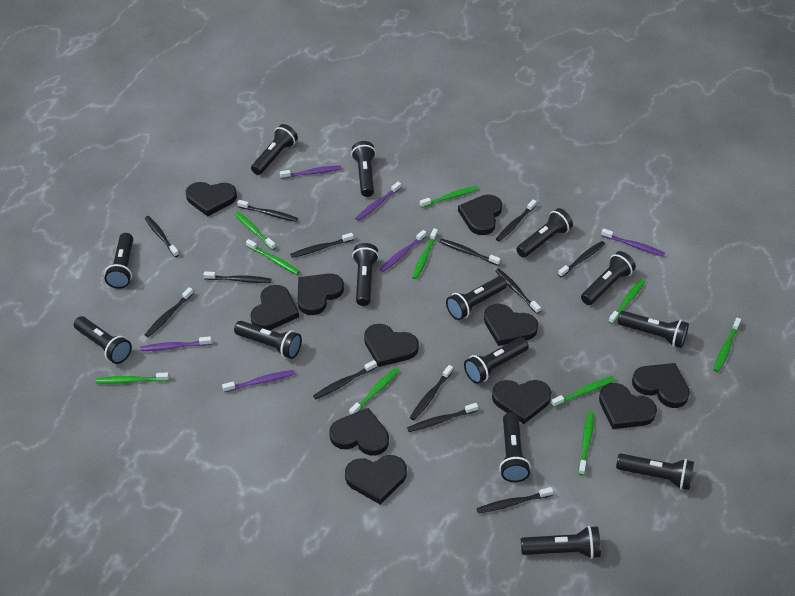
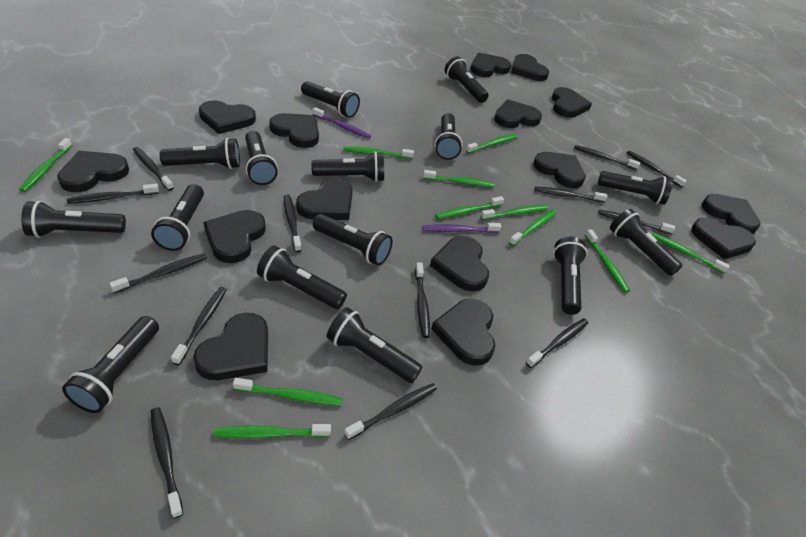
black flashlight: 14 -> 15
black heart: 11 -> 15
green toothbrush: 10 -> 11
purple toothbrush: 6 -> 2

